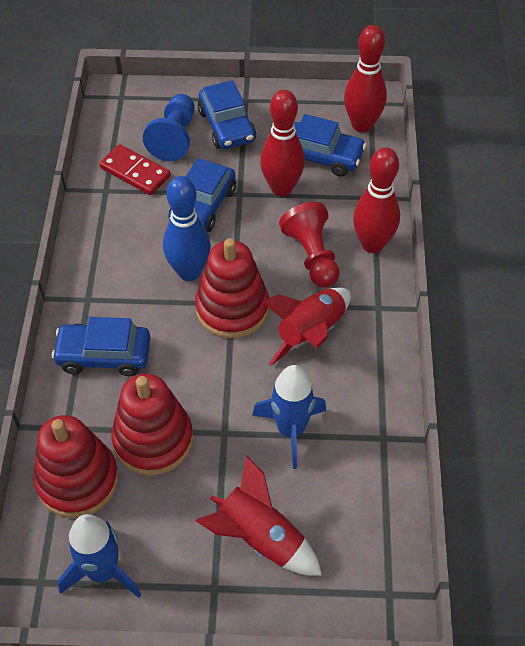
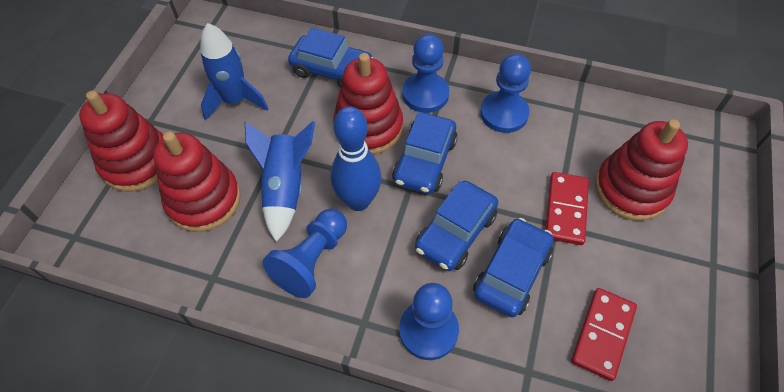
blue pawn: 1 -> 4
red bowling pin: 3 -> 0
red domino: 1 -> 2
red pawn: 1 -> 0
red rocket: 2 -> 0
red stacking toy: 3 -> 4

